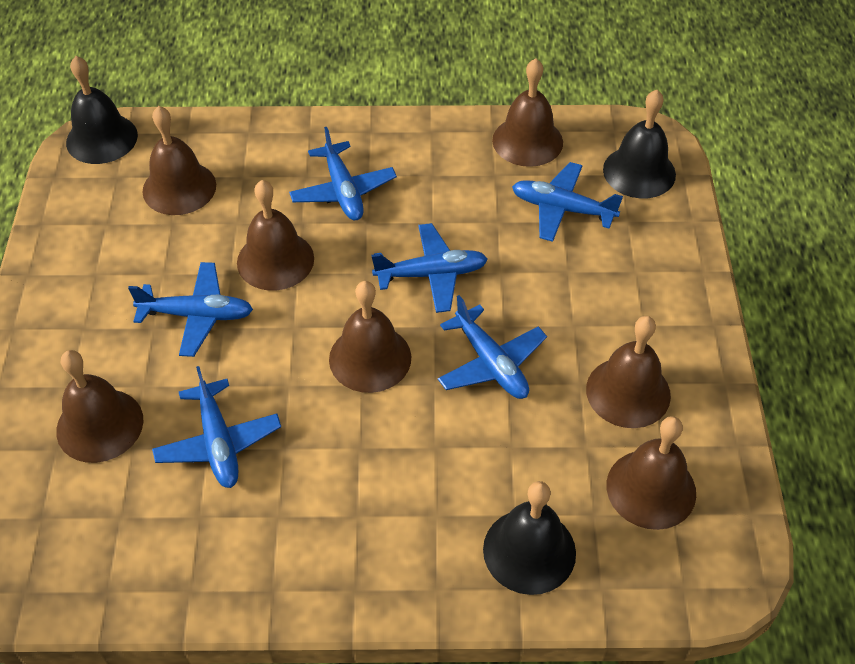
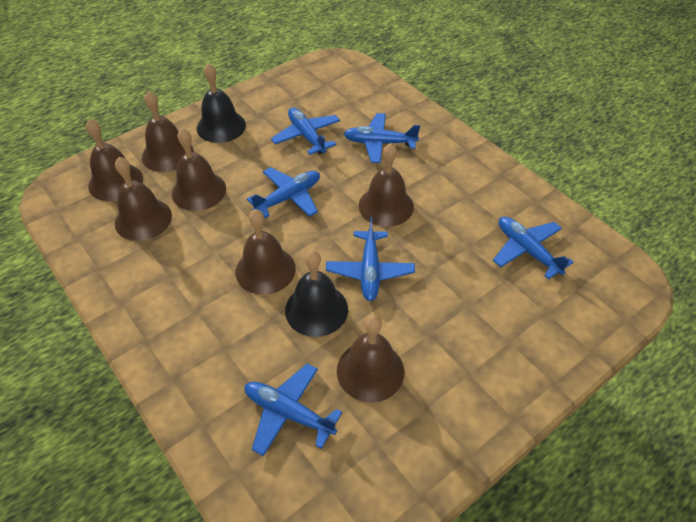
black bell: 3 -> 2

